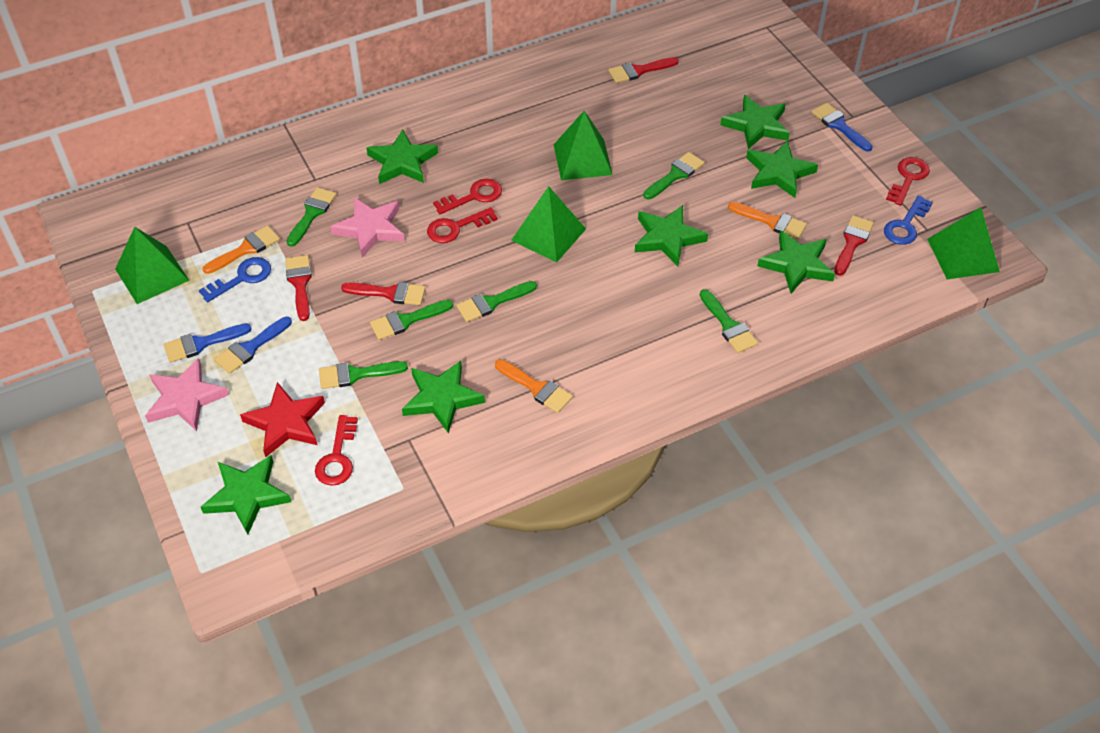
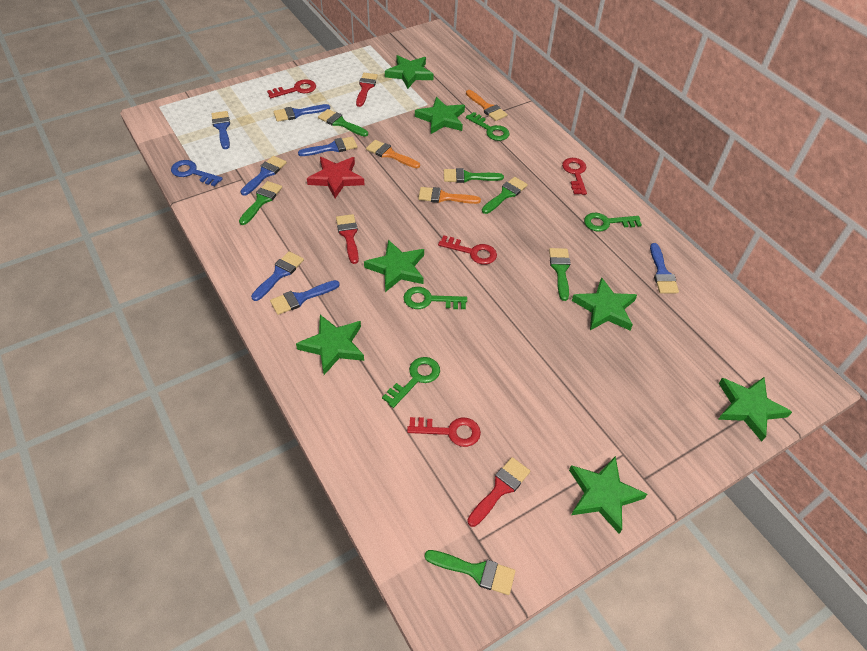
blue brush: 3 -> 7
blue key: 2 -> 1
green key: 0 -> 4
green pyramid: 4 -> 0
pink star: 2 -> 0
red brush: 4 -> 3

